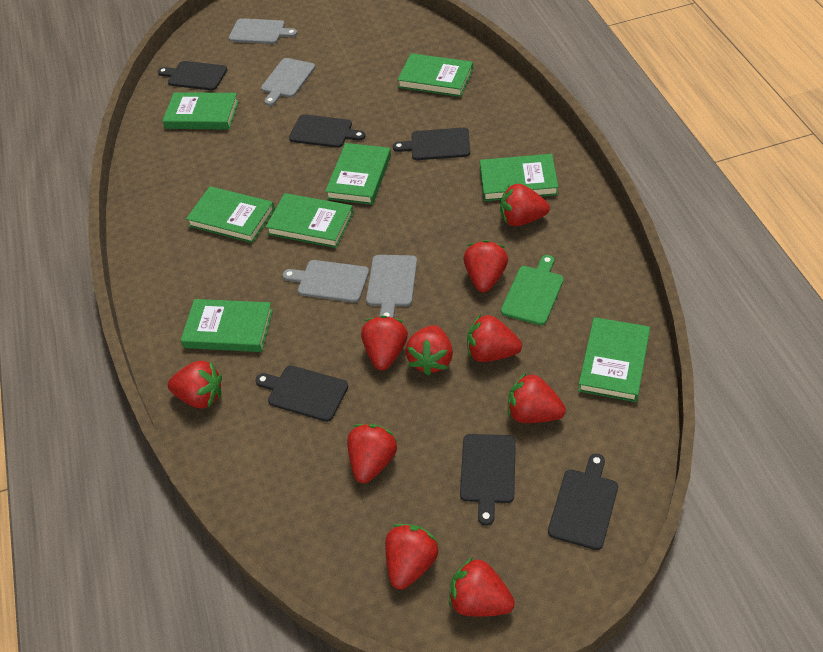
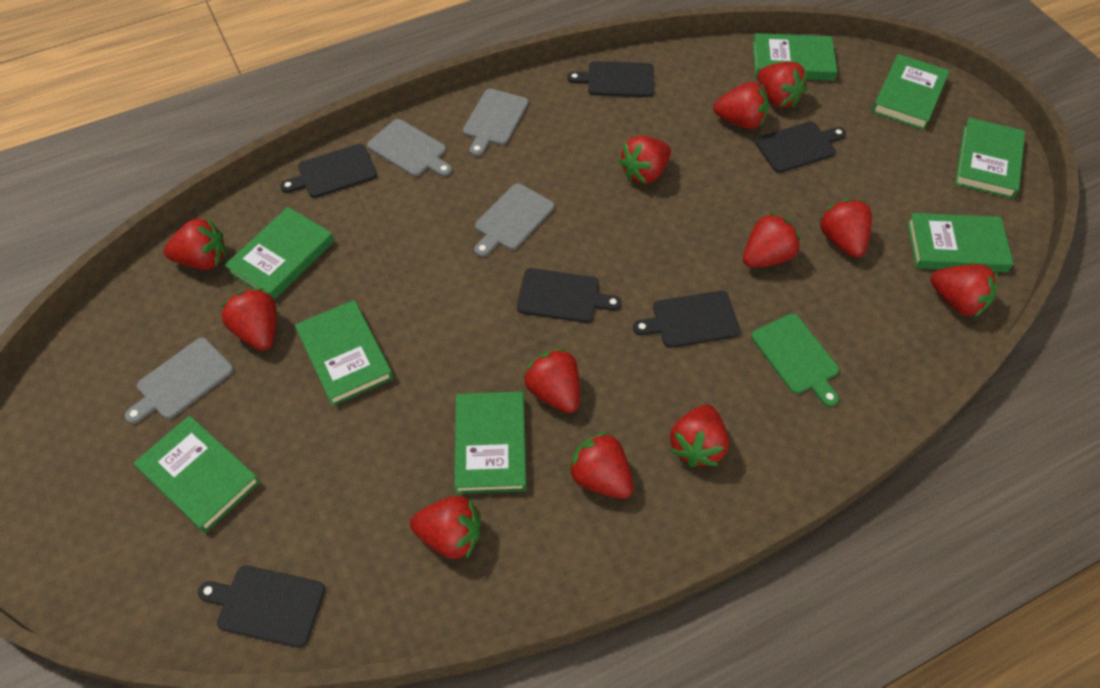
red strawberry: 10 -> 12

